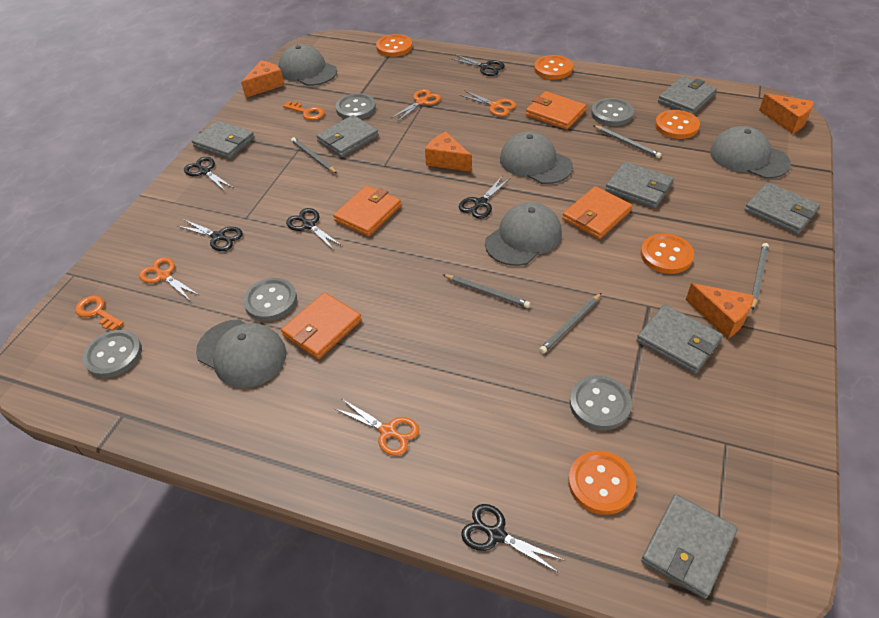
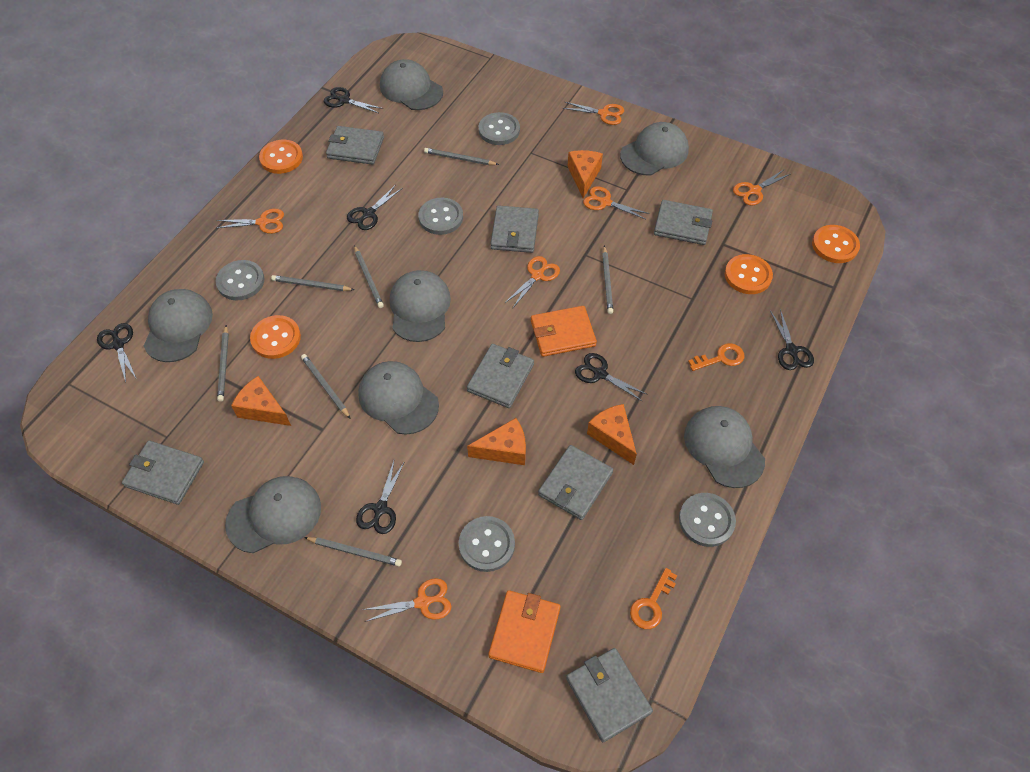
grey cap: 5 -> 7
grey pencil: 5 -> 7
orange button: 5 -> 4
orange scissors: 4 -> 6
orange wallet: 4 -> 2

